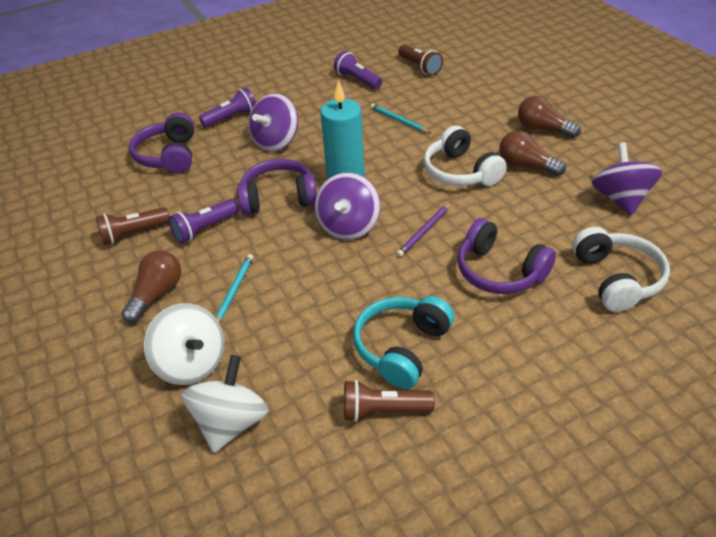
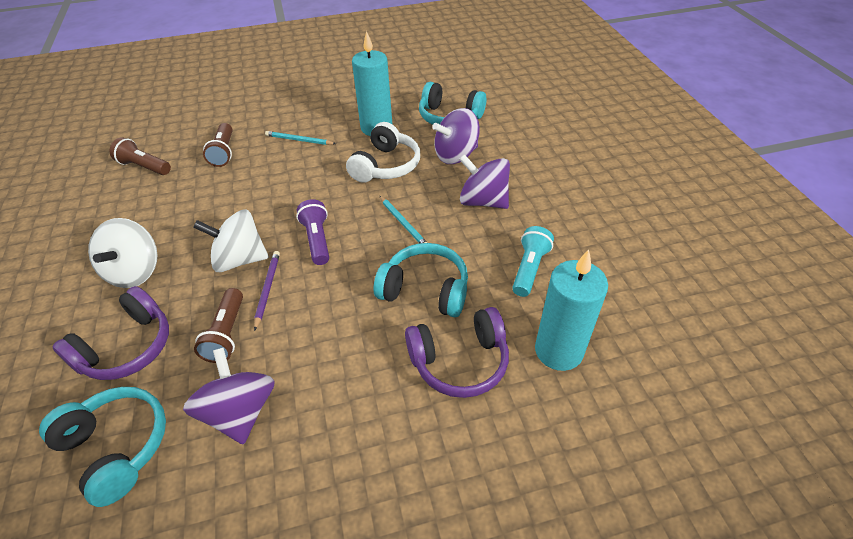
brown light bulb: 3 -> 0
purple flashlight: 3 -> 1
purple headphones: 3 -> 2
turquoise candle: 1 -> 2
turquoise flashlight: 0 -> 1
turquoise headphones: 1 -> 3
white headphones: 2 -> 1

